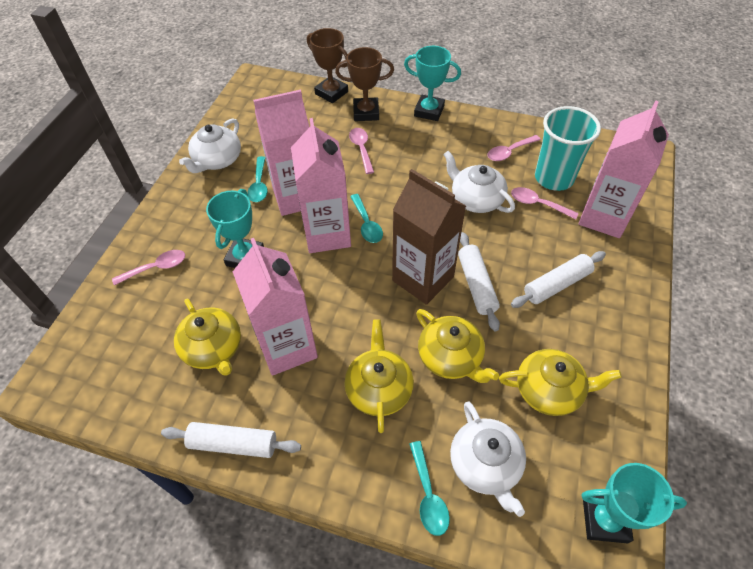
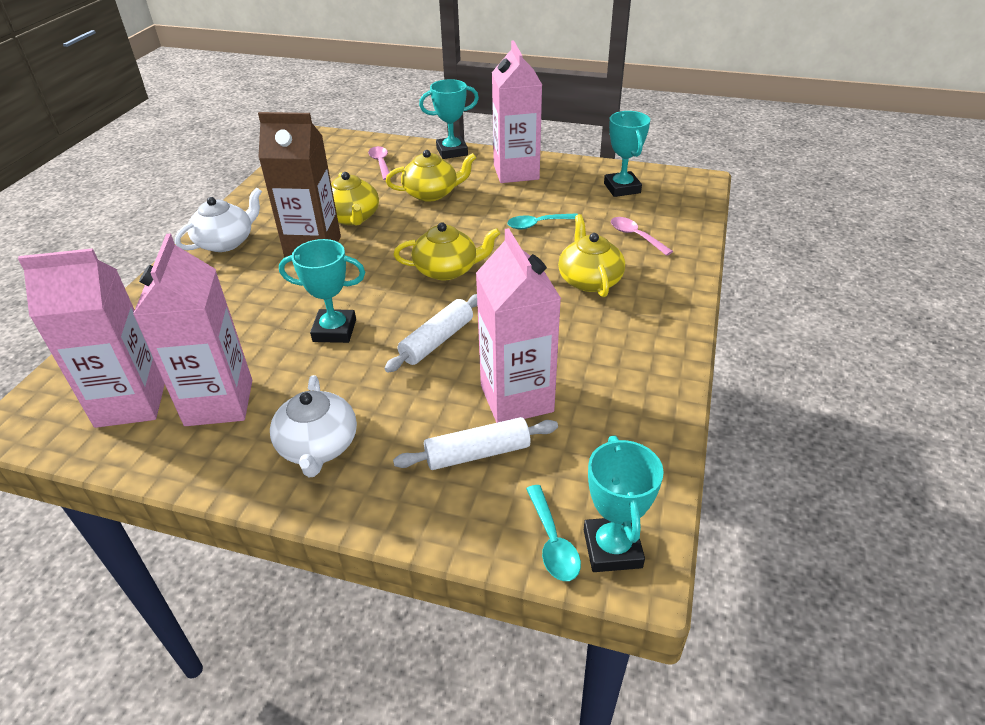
brown trophy: 2 -> 0
pink spoon: 4 -> 2
turquoise cup: 1 -> 0
turquoise spoon: 3 -> 2
turquoise trophy: 3 -> 4
white rolling pin: 3 -> 2
white teapot: 3 -> 2

